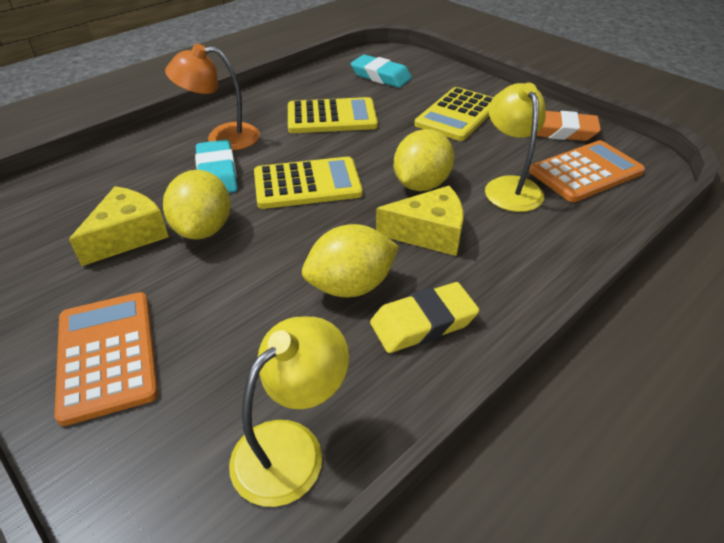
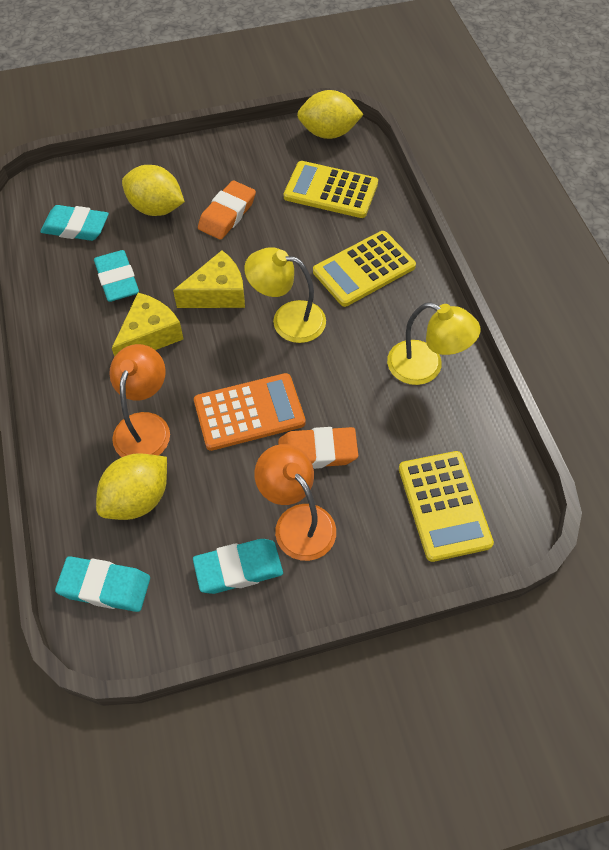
orange calculator: 2 -> 1
orange eraser: 1 -> 2
orange lamp: 1 -> 2
turquoise eraser: 2 -> 4
yellow eraser: 1 -> 0

